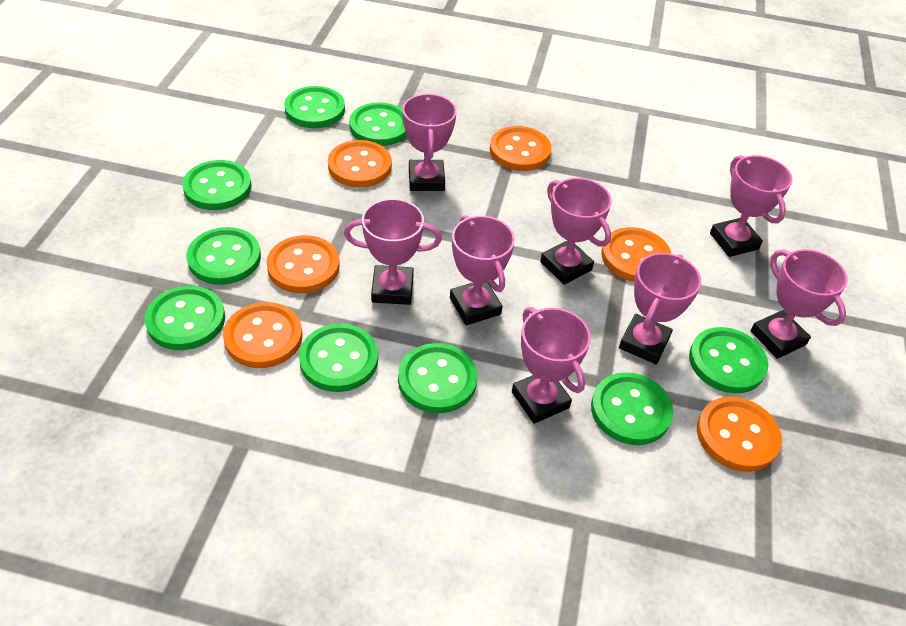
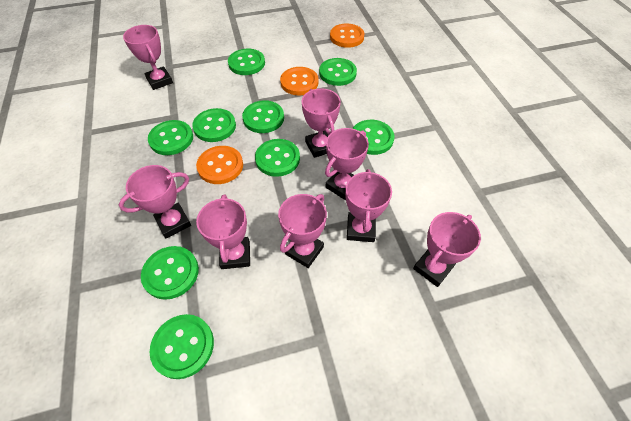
orange button: 6 -> 3

